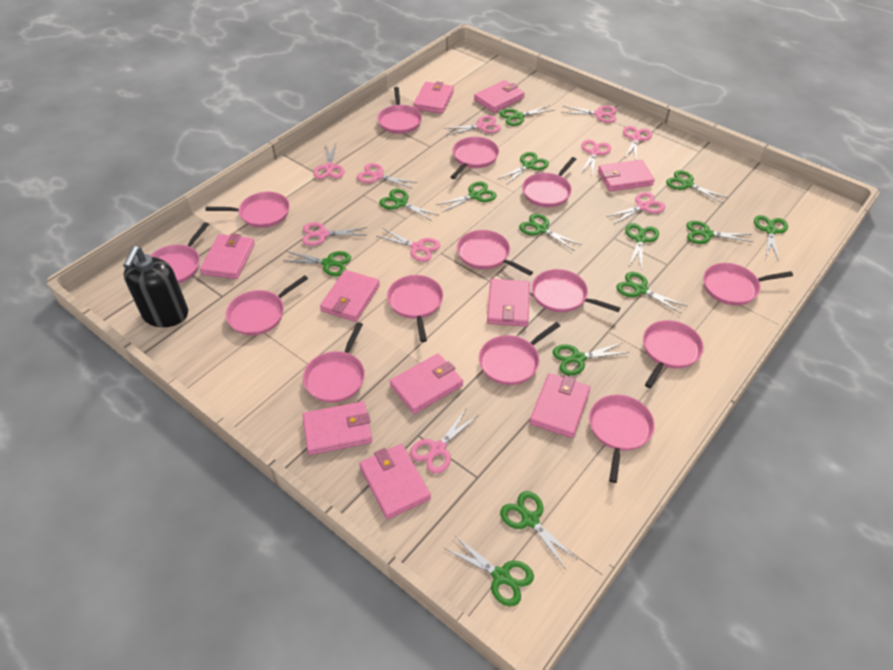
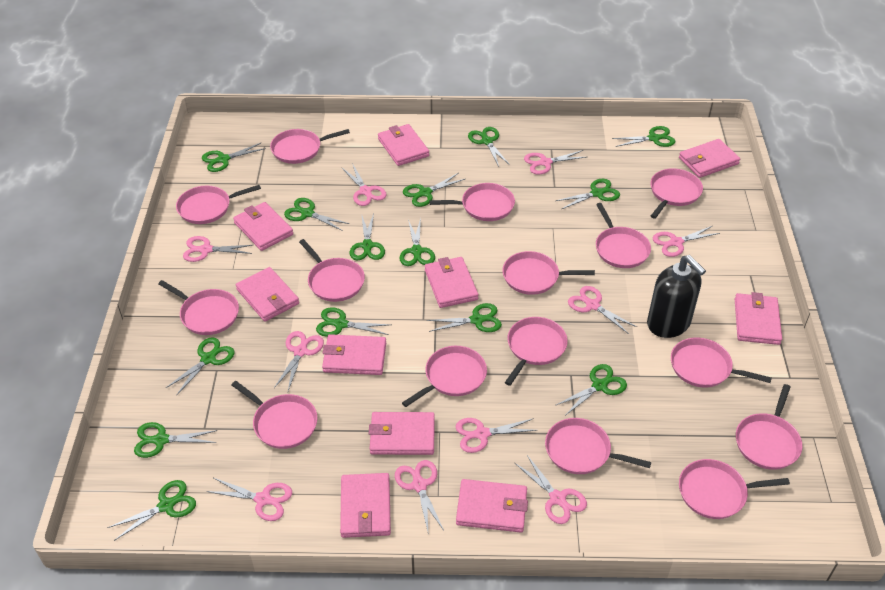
pink pan: 14 -> 15

